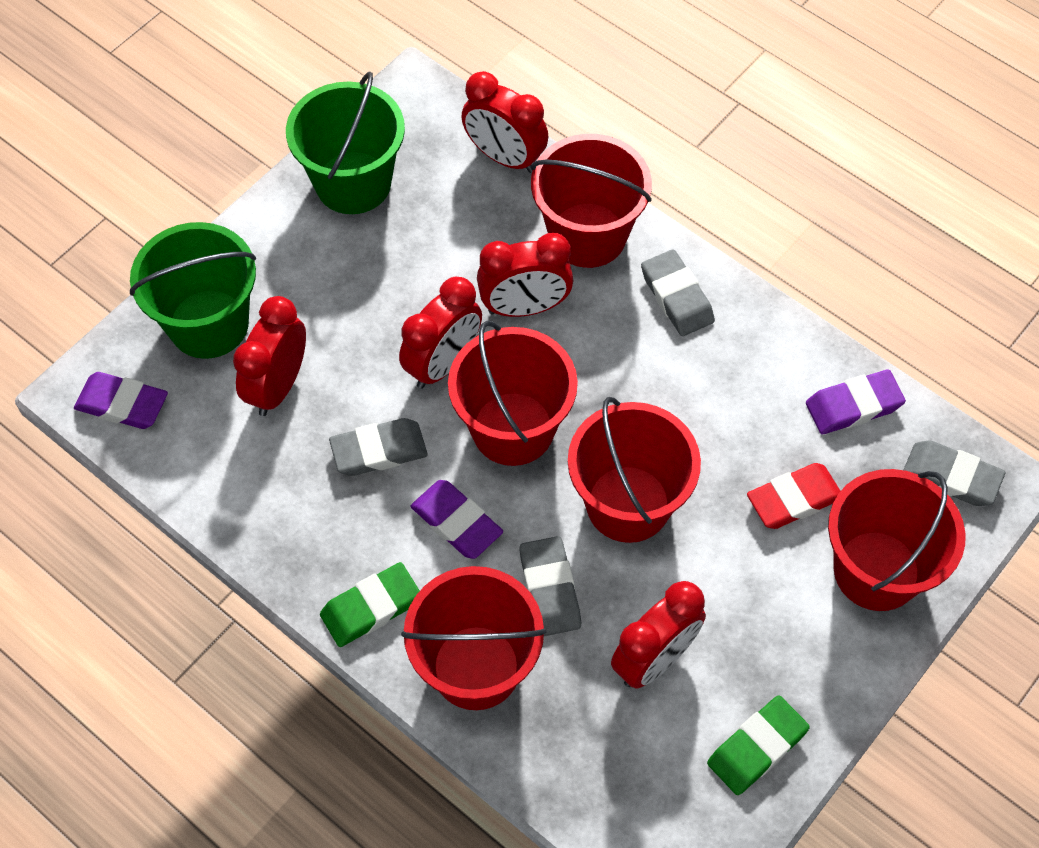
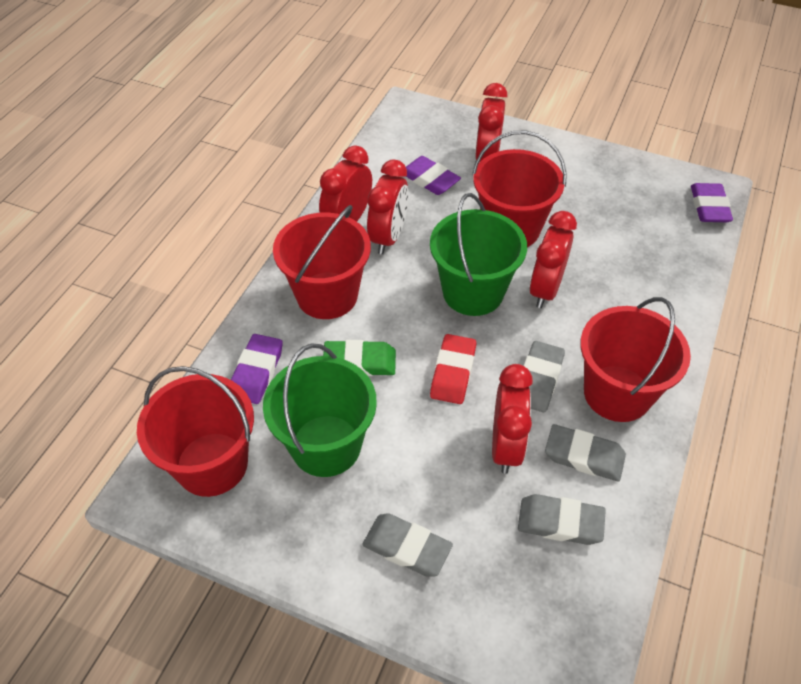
green eraser: 2 -> 1
red bucket: 5 -> 4

